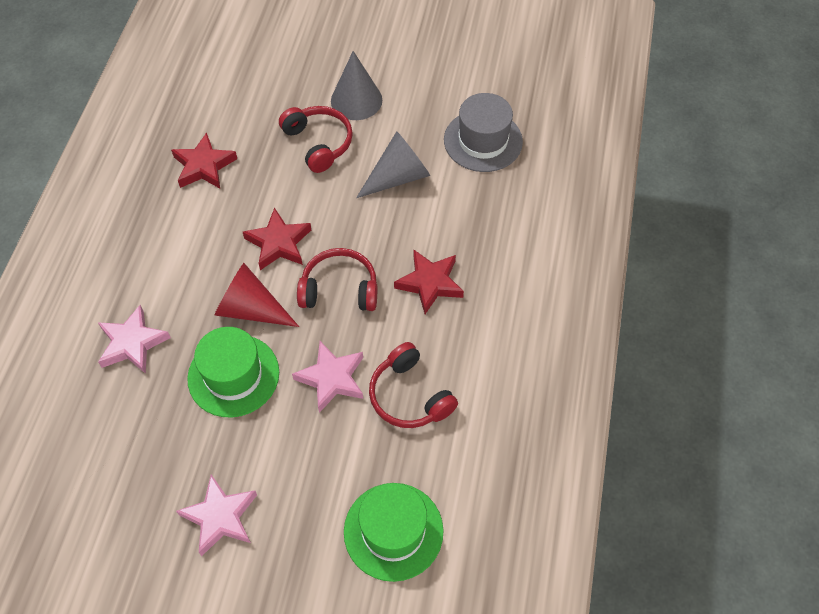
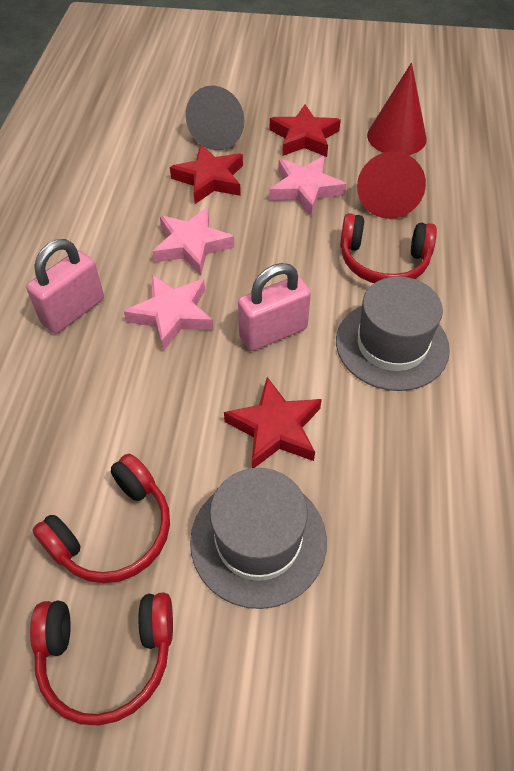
green hat: 2 -> 0
grey cone: 2 -> 1
grey hat: 1 -> 2
pink padlock: 0 -> 2
red cone: 1 -> 2

